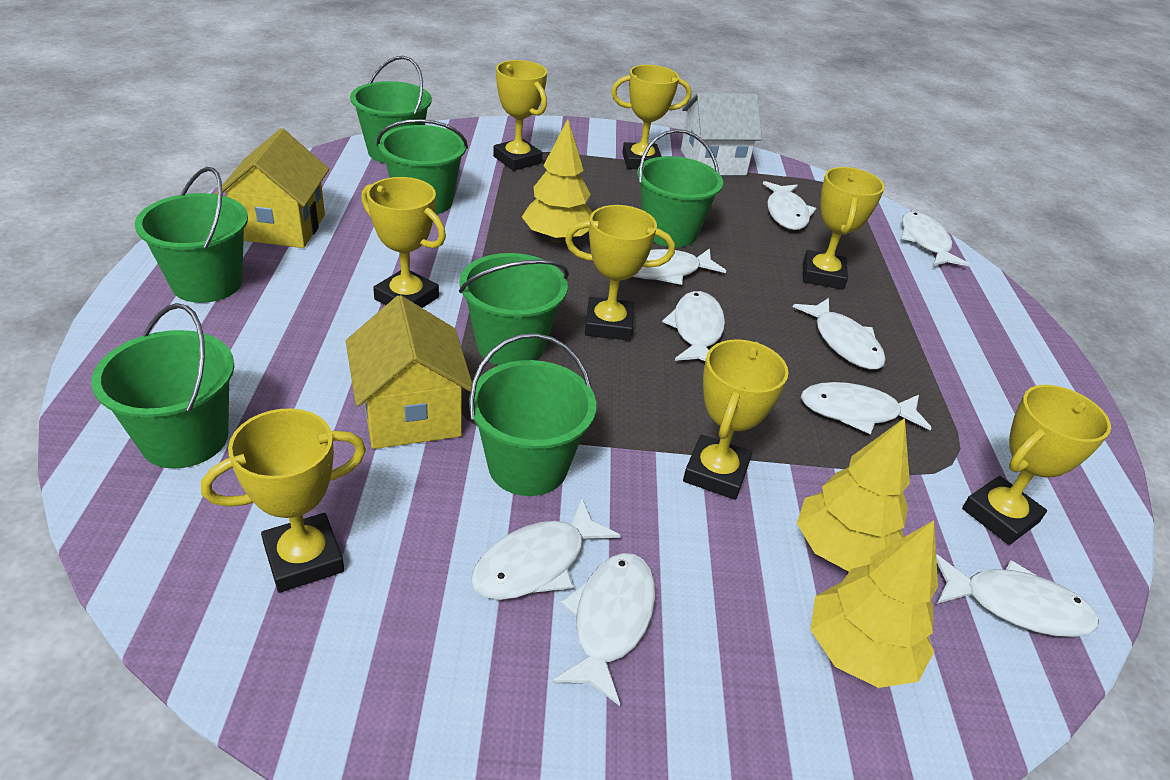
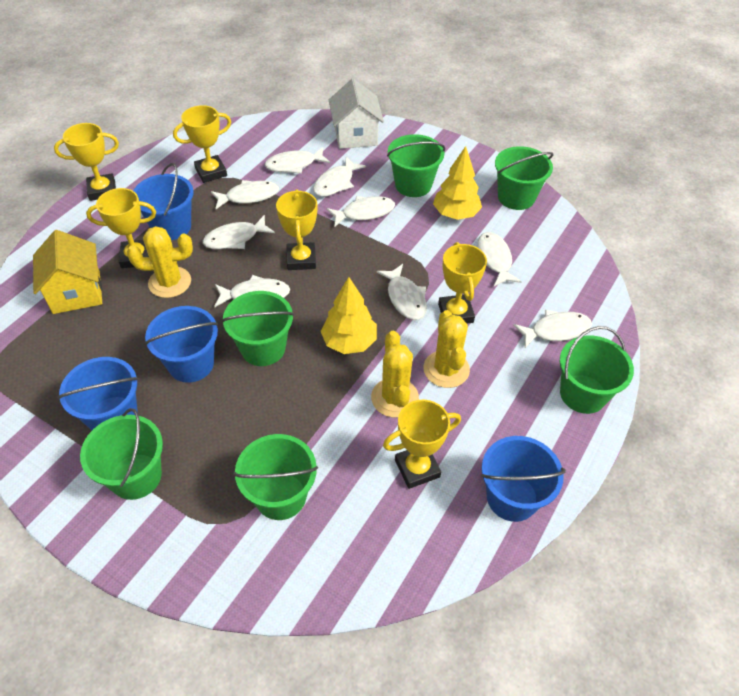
blue bucket: 0 -> 4
green bucket: 7 -> 6
yellow cactus: 0 -> 3
yellow house: 2 -> 1
yellow tree: 3 -> 2
yellow trophy: 8 -> 6

